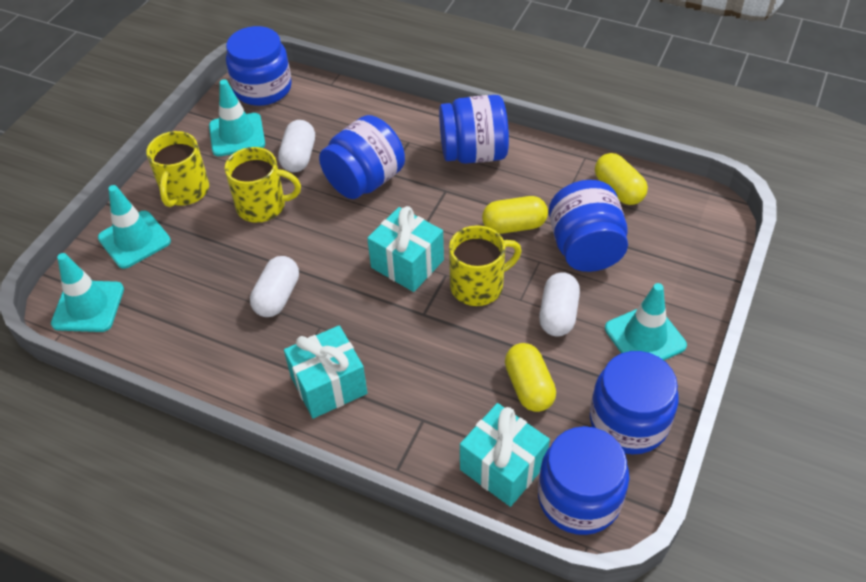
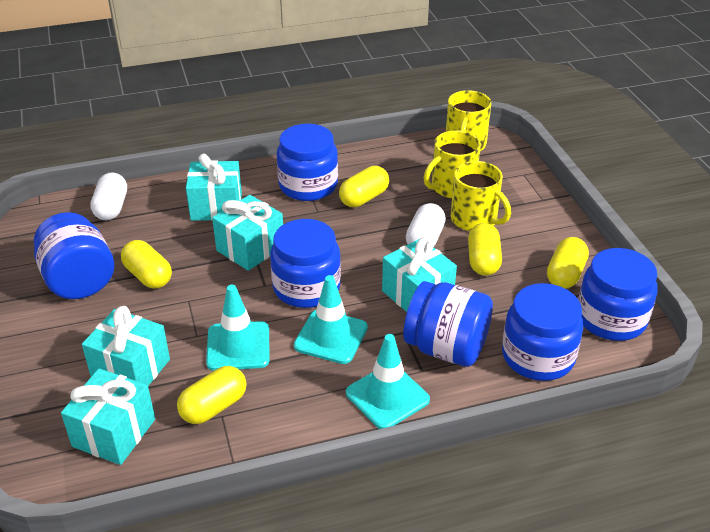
turquoise gift: 3 -> 5
turquoise traffic cone: 4 -> 3
white capsule: 3 -> 2
yellow capsule: 3 -> 5

